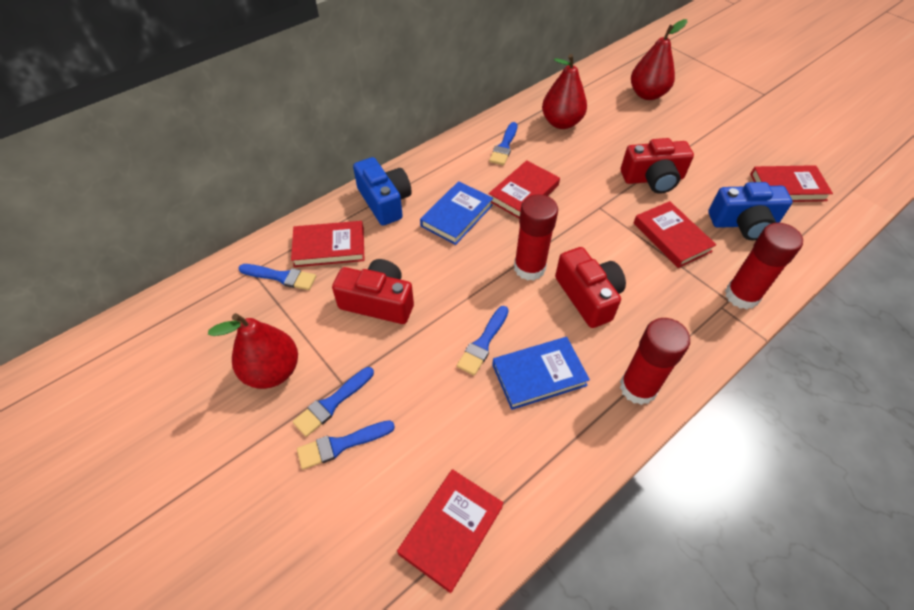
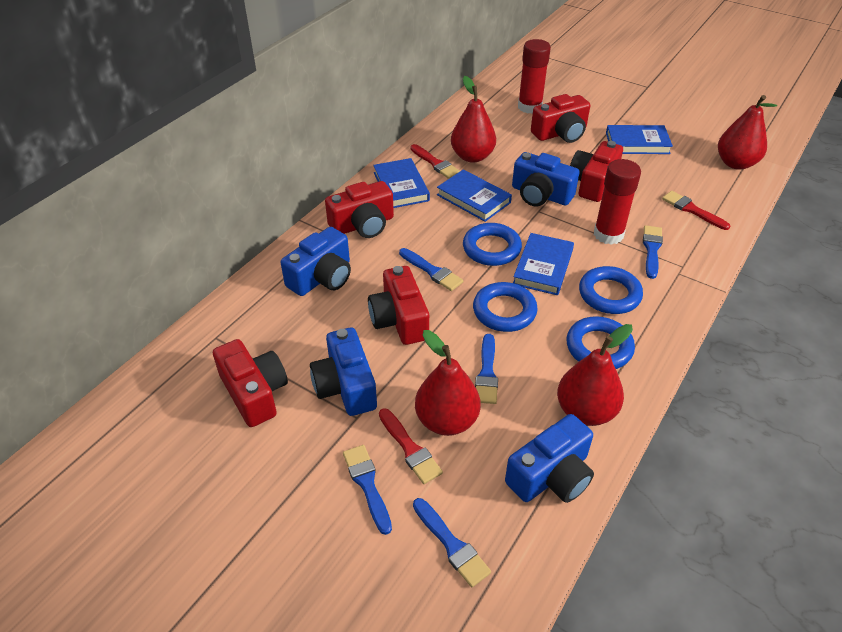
blue book: 2 -> 4
blue camera: 2 -> 4
blue ring: 0 -> 4
red book: 5 -> 0
red brush: 0 -> 3
red camera: 3 -> 5
red glue stick: 3 -> 2
red pear: 3 -> 4

